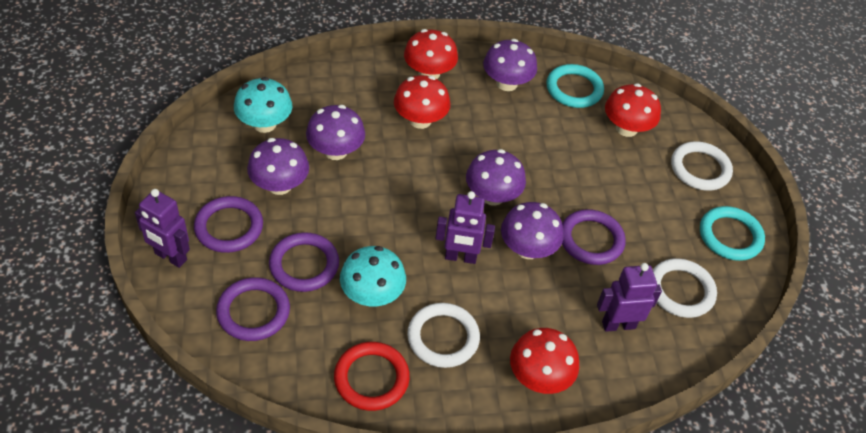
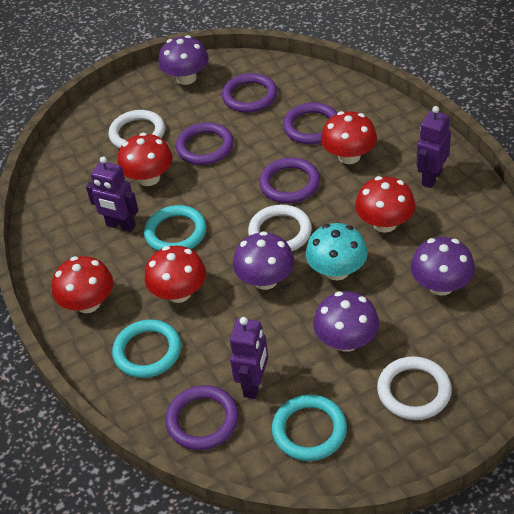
purple mushroom: 5 -> 4
purple ring: 4 -> 5
red mushroom: 4 -> 5
red ring: 1 -> 0
turquoise mushroom: 2 -> 1
turquoise ring: 2 -> 3

